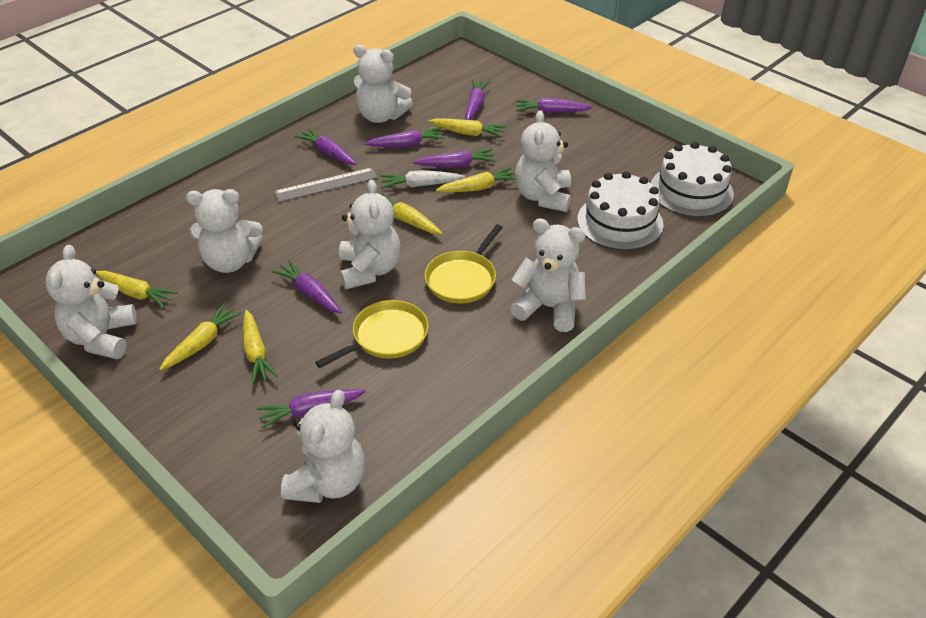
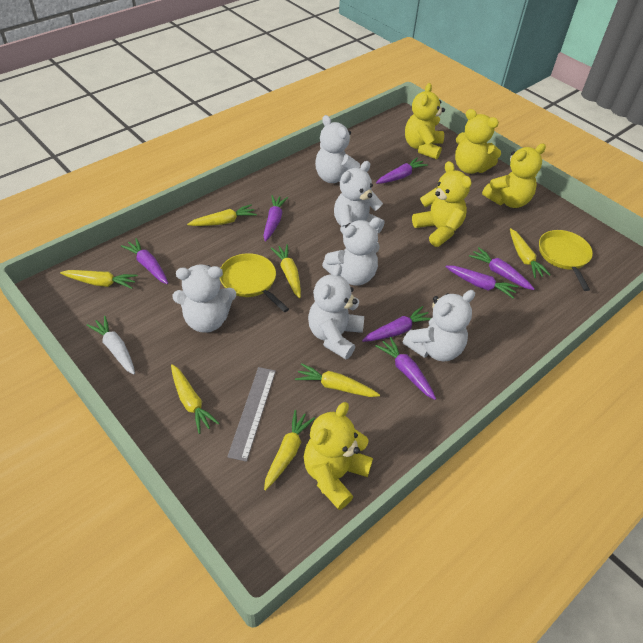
white cake: 2 -> 0
white teddy bear: 7 -> 6
yellow carrot: 6 -> 7
yellow teddy bear: 0 -> 5

